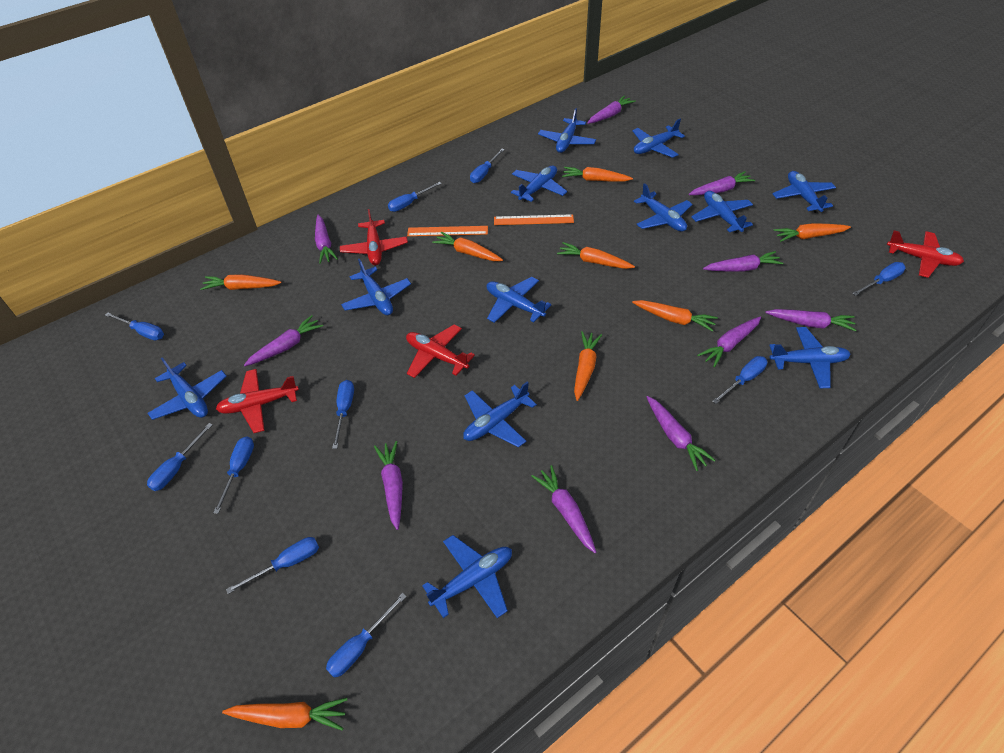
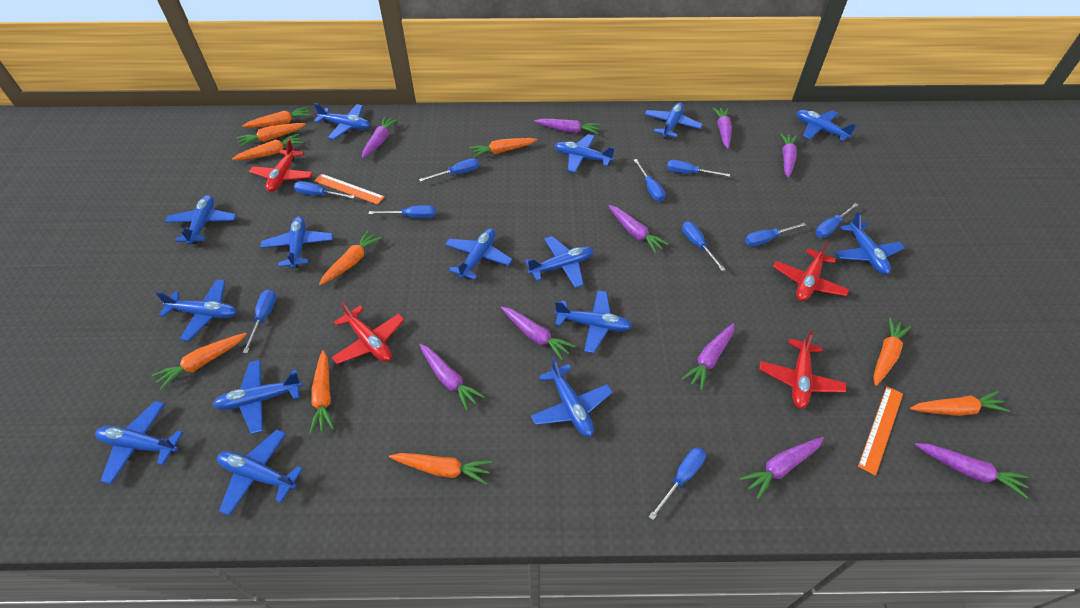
blue plane: 12 -> 15
orange carrot: 8 -> 10

